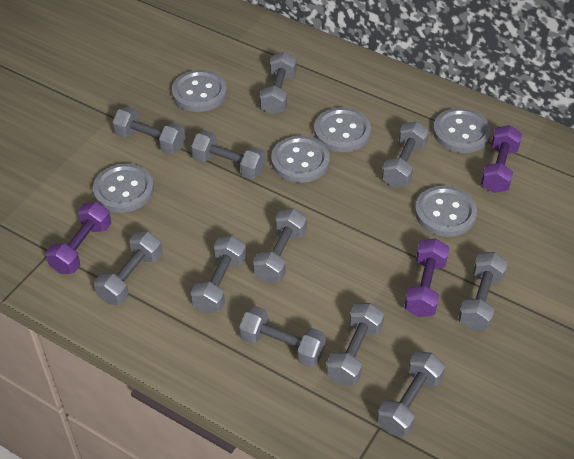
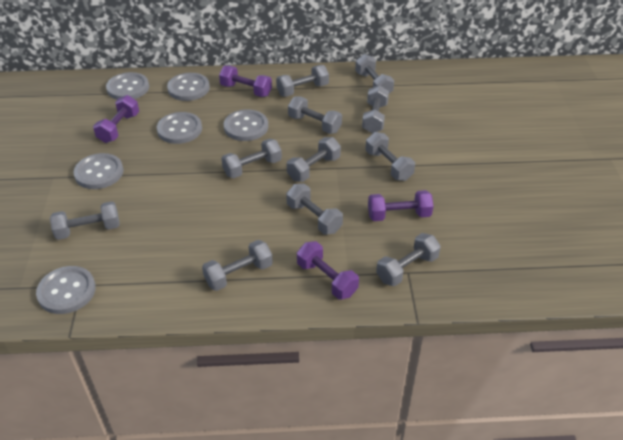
purple dumbbell: 3 -> 4

